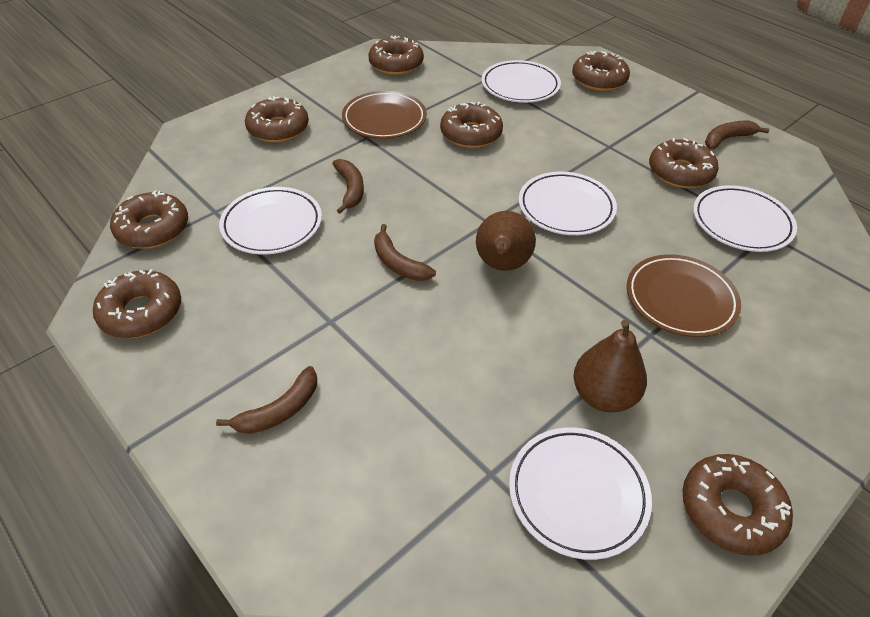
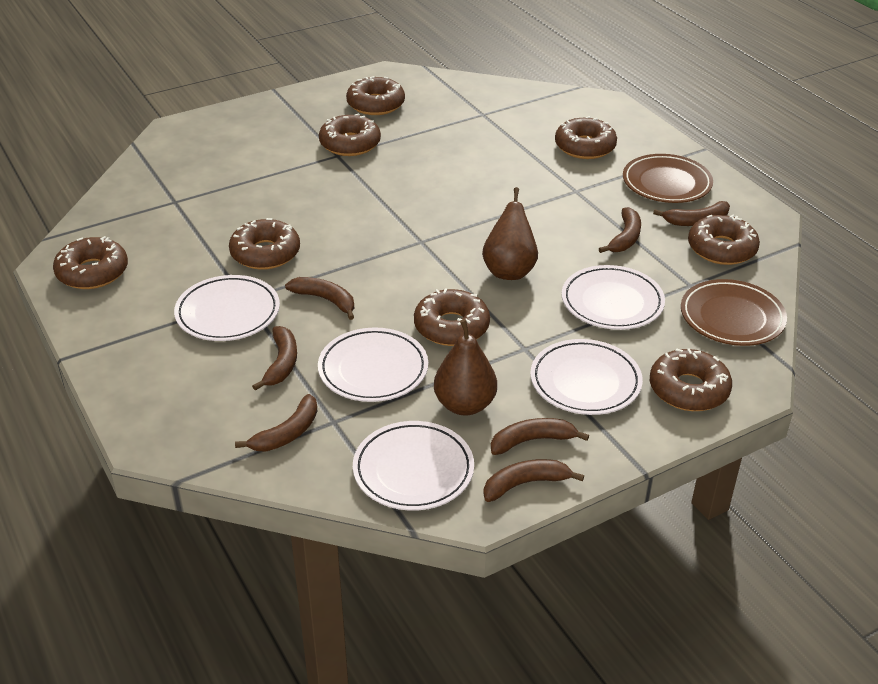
brown banana: 4 -> 7

